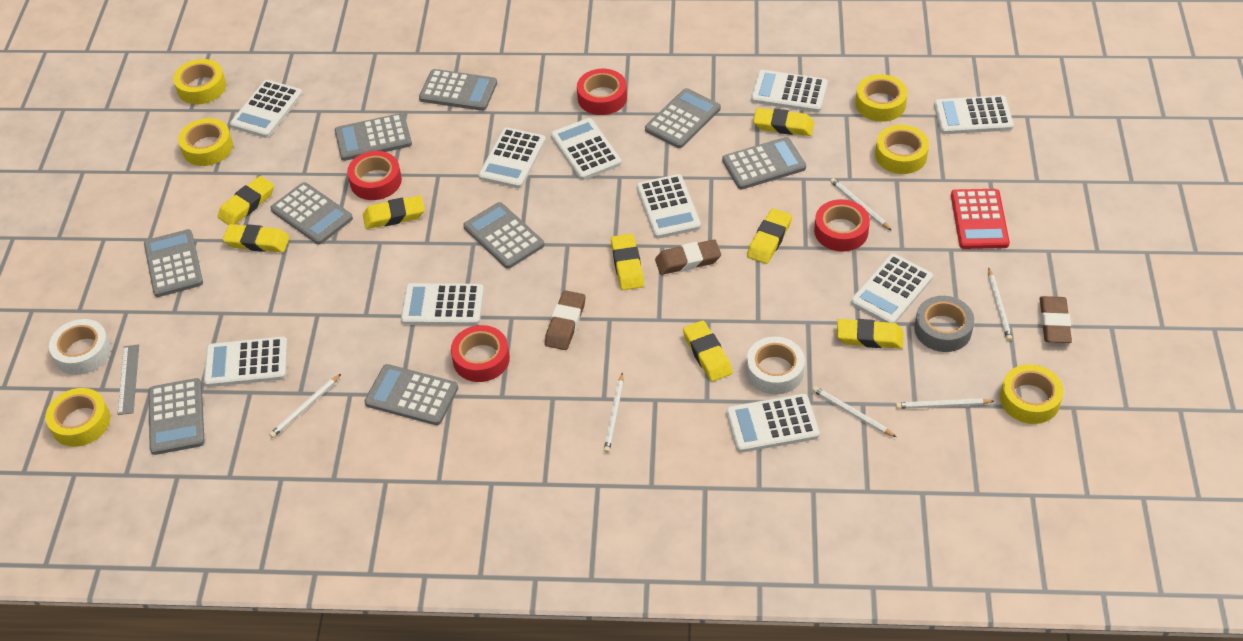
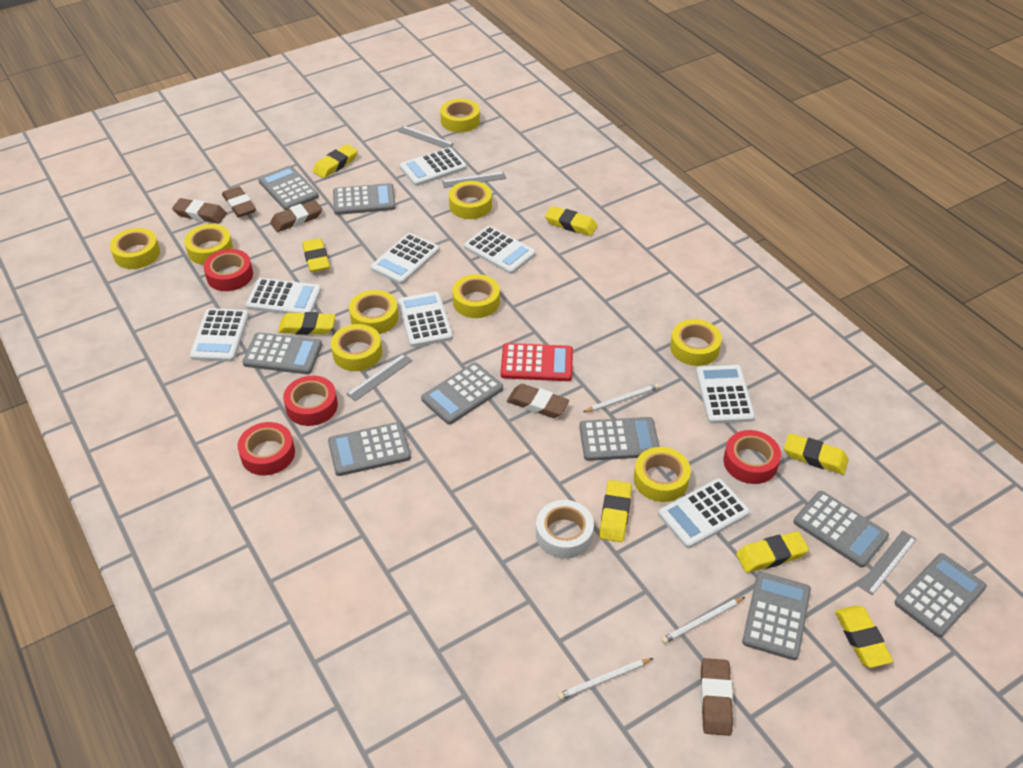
brown eraser: 3 -> 5
grey ruler: 1 -> 4
grey tape: 1 -> 0
white calculator: 10 -> 8
white pencil: 6 -> 3
white tape: 2 -> 1
yellow tape: 6 -> 9

